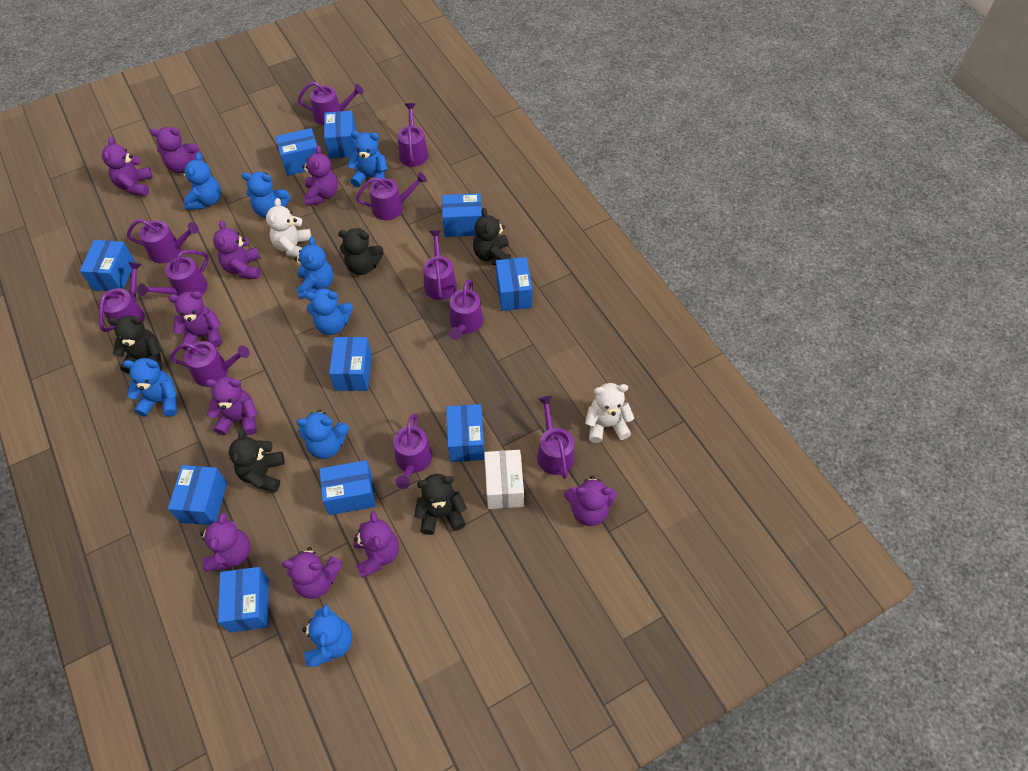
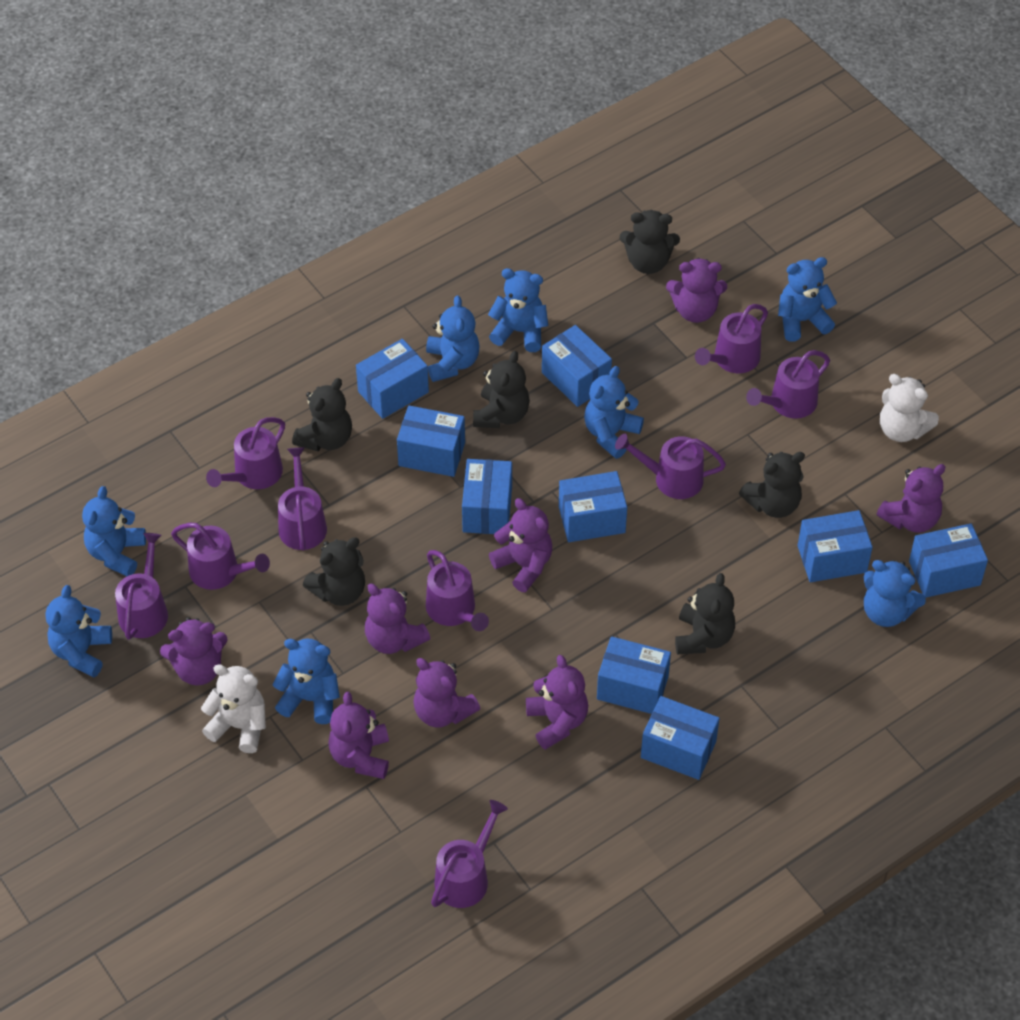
black teddy bear: 5 -> 6
blue box: 10 -> 9
purple teddy bear: 10 -> 8
purple watering can: 11 -> 9
white box: 1 -> 0

